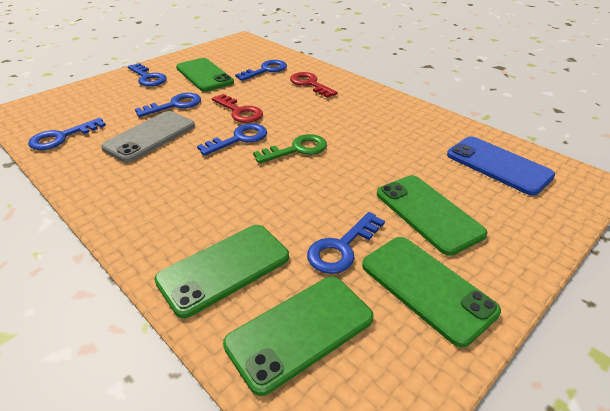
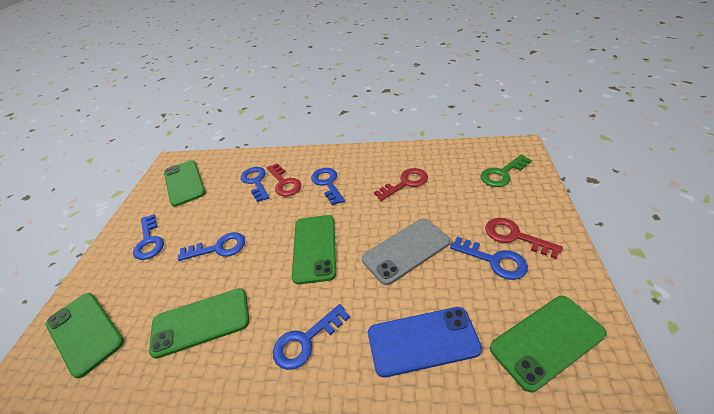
red key: 2 -> 3

